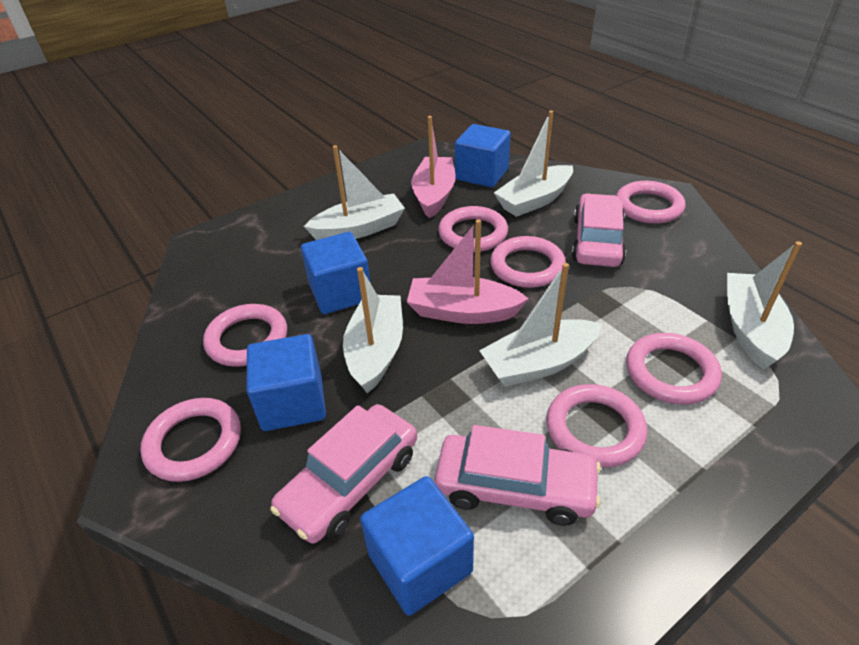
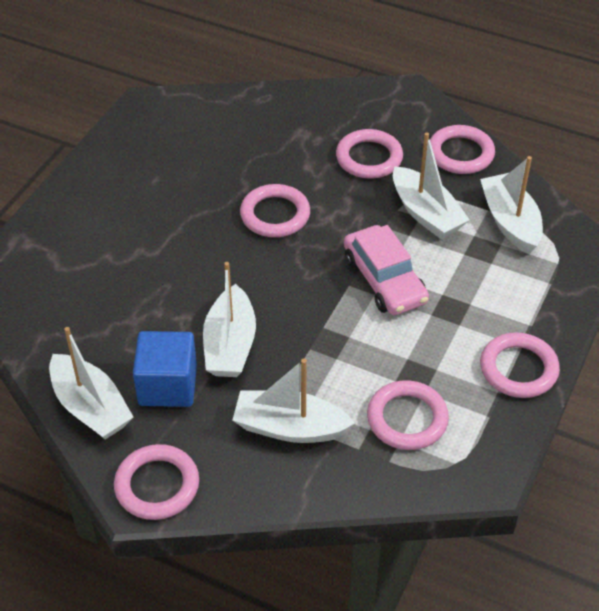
blue cube: 4 -> 1
pink boat: 2 -> 0
pink car: 3 -> 1
pink ring: 7 -> 6

